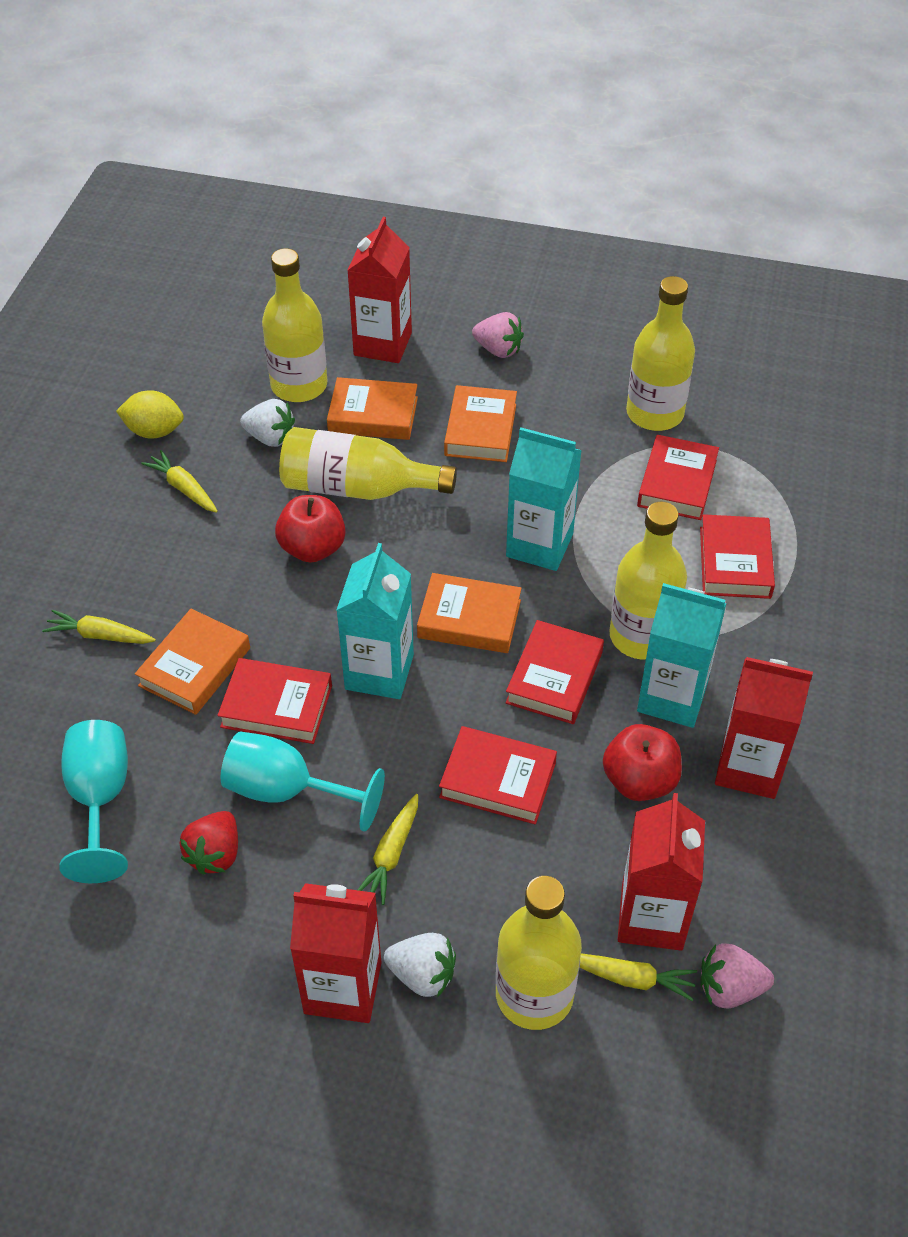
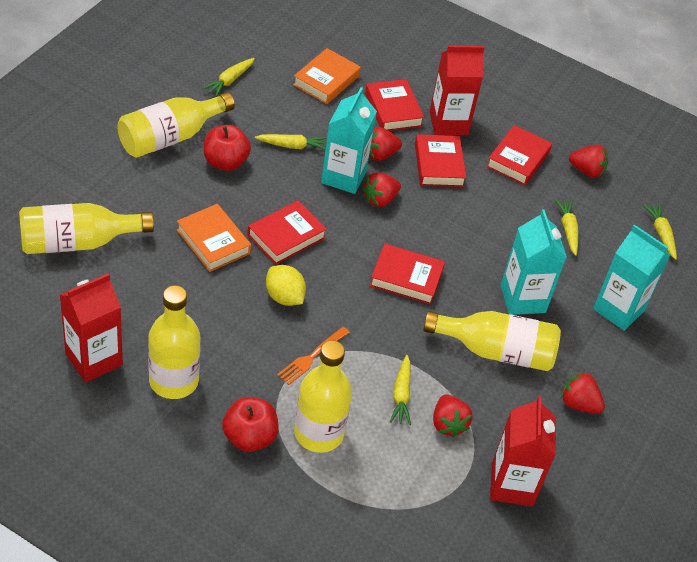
orange book: 4 -> 2
orange fork: 0 -> 1
pink strawberry: 2 -> 0
red carton: 4 -> 3
red strawberry: 1 -> 5
turquoise goblet: 2 -> 0
white strawberry: 2 -> 0
yellow carrot: 4 -> 5

